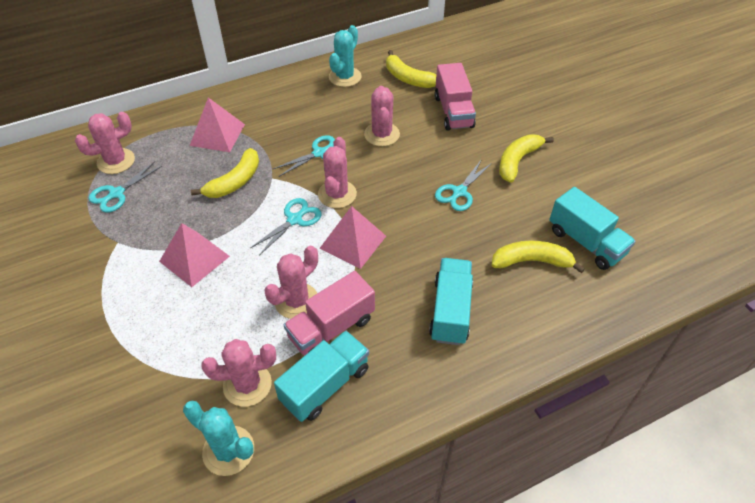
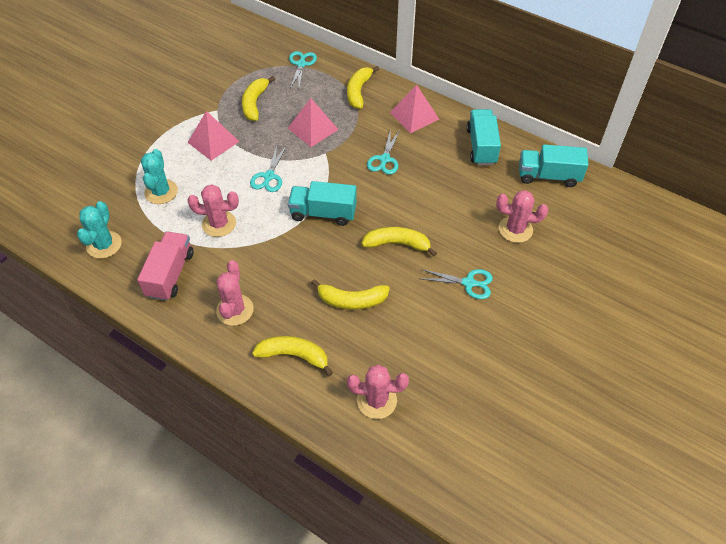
pink cactus: 5 -> 4
pink truck: 2 -> 1
yellow banana: 4 -> 5

